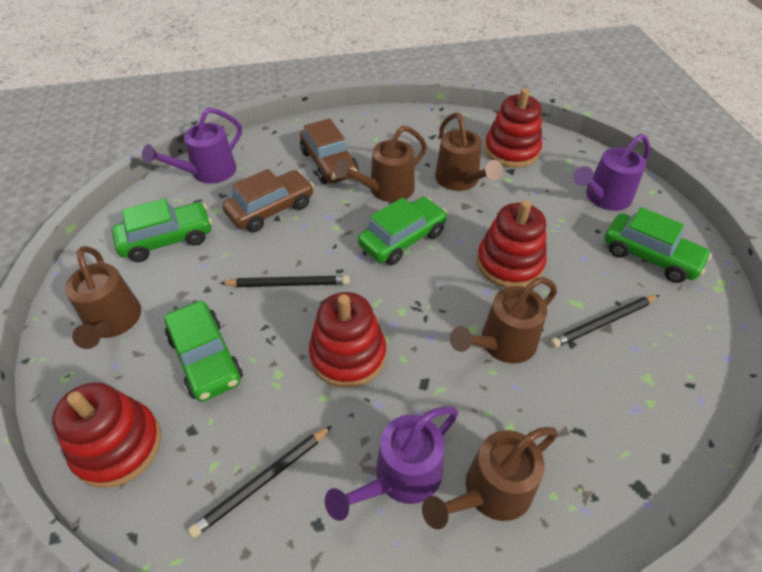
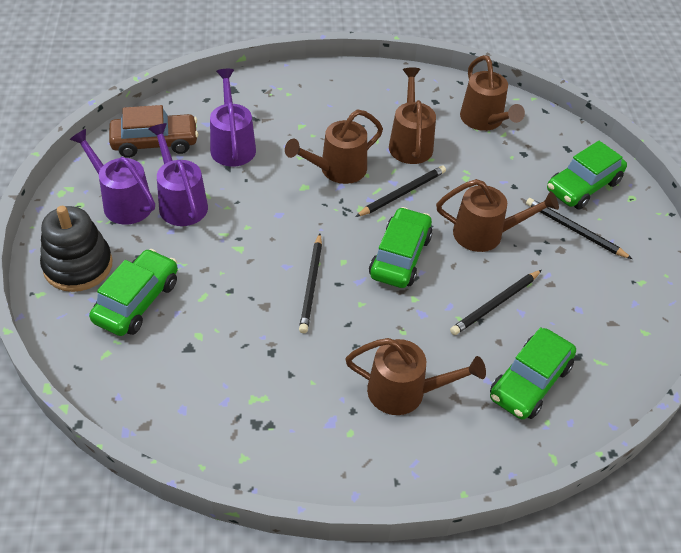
black pencil: 3 -> 4
black stacking toy: 0 -> 1
brown car: 2 -> 1
red stacking toy: 4 -> 0

